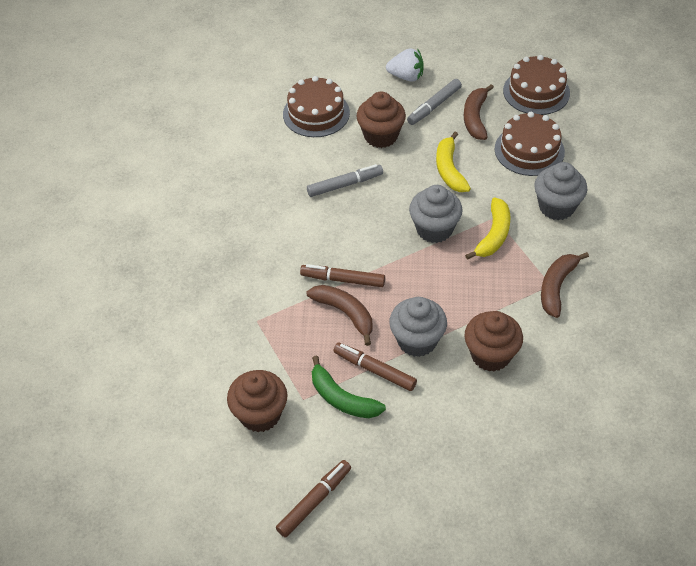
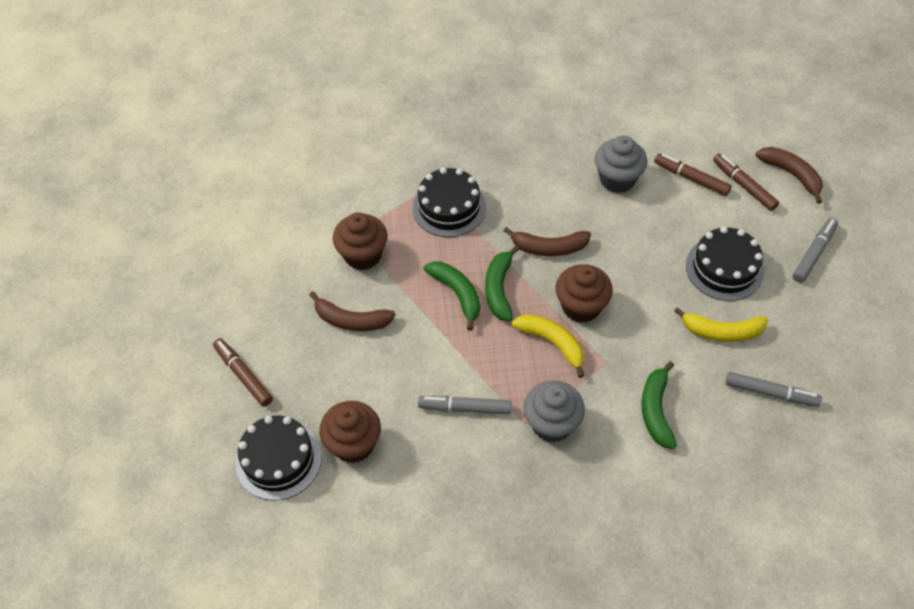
black cake: 0 -> 3
brown cake: 3 -> 0
green banana: 1 -> 3
grey cupcake: 3 -> 2
grey marker: 2 -> 3
white strawberry: 1 -> 0

